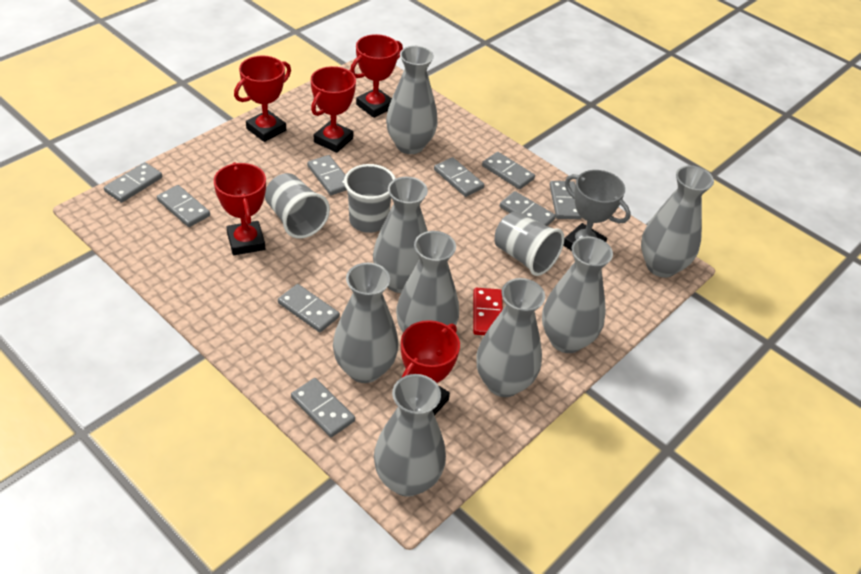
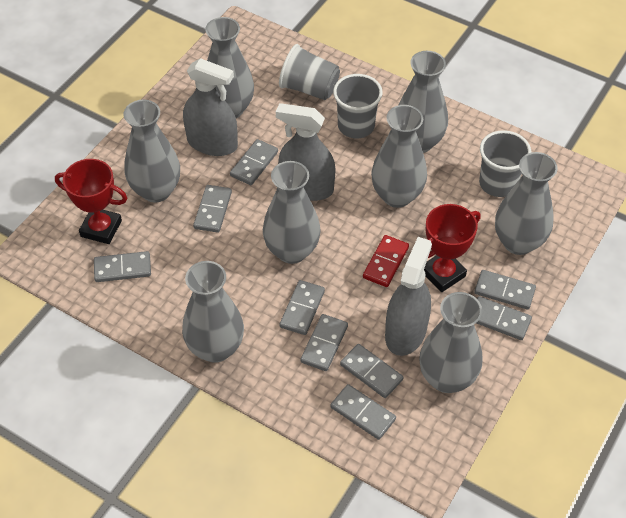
grey spray bottle: 0 -> 3
grey trophy: 1 -> 0
red trophy: 5 -> 2

